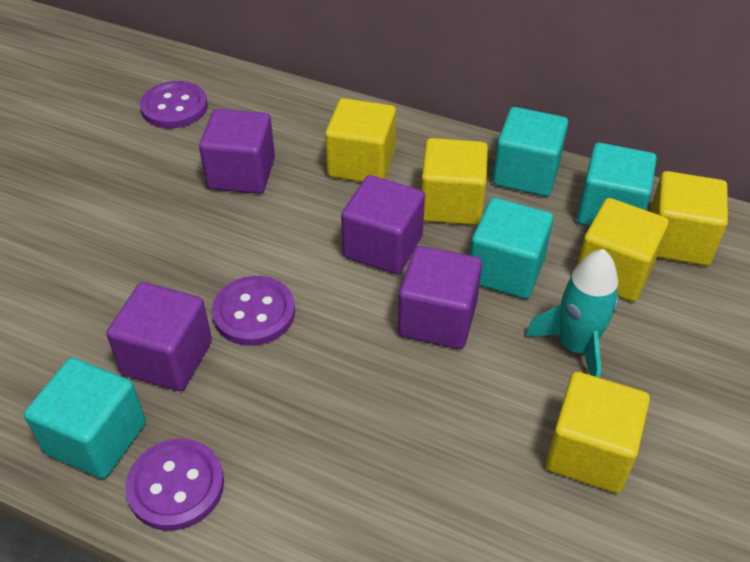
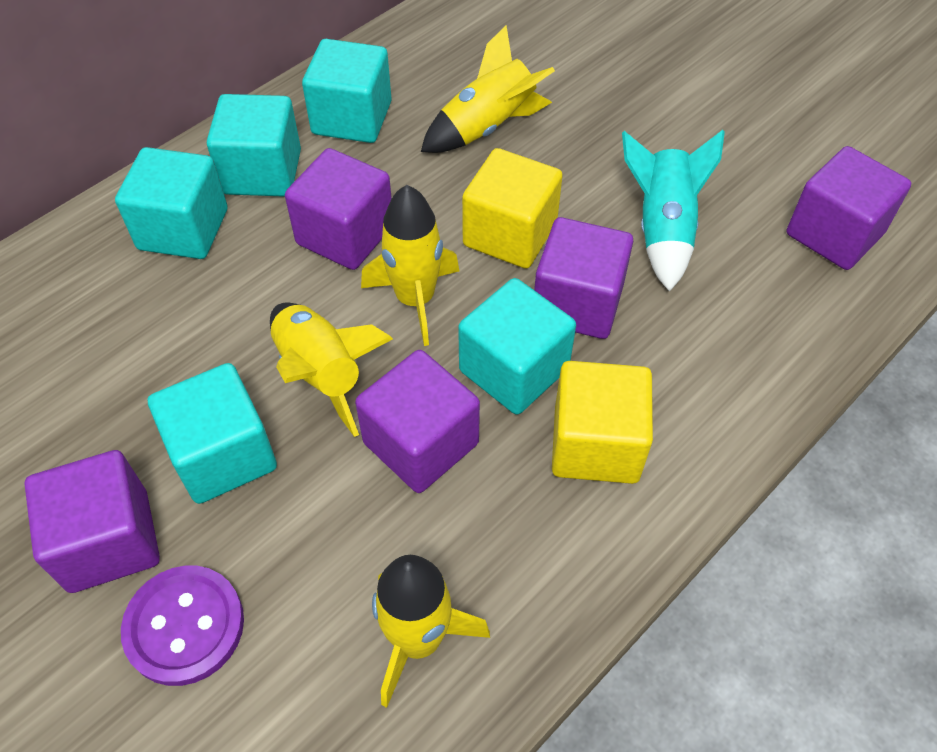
purple button: 3 -> 1
purple cube: 4 -> 5
turquoise cube: 4 -> 5
yellow cube: 5 -> 2
yellow rocket: 0 -> 4

